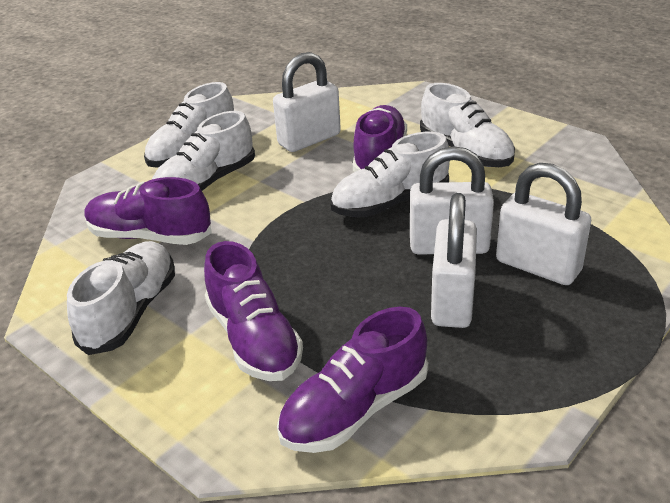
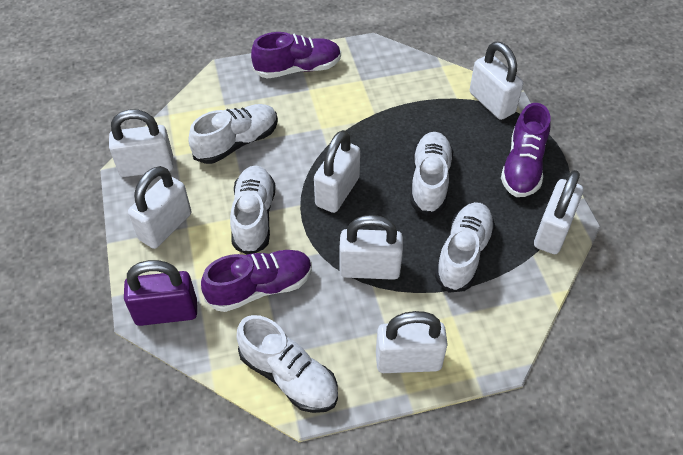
purple padlock: 0 -> 1
purple shoe: 4 -> 3
white padlock: 4 -> 7

